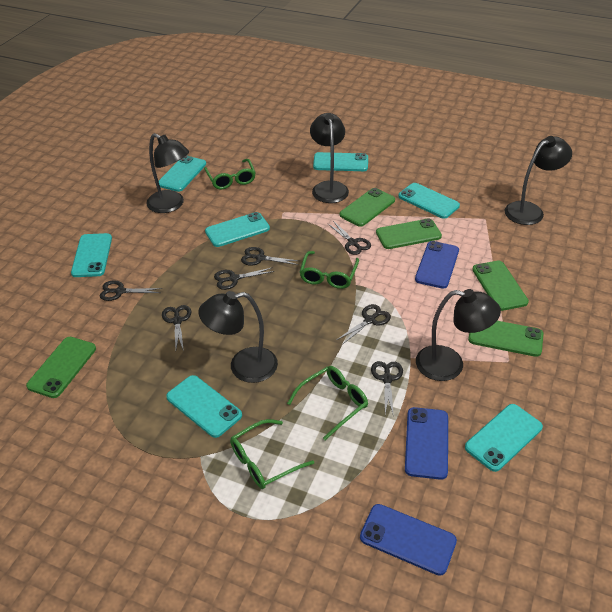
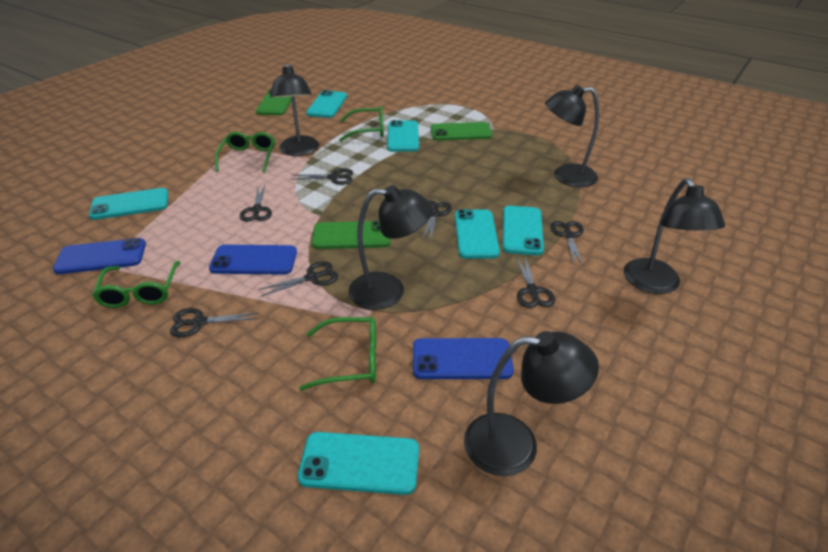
green phone: 5 -> 3
turquoise phone: 7 -> 6

